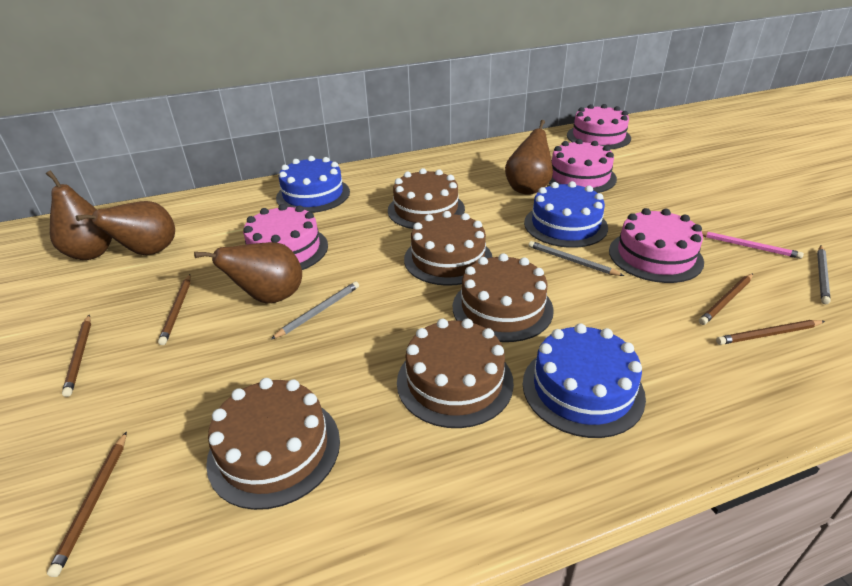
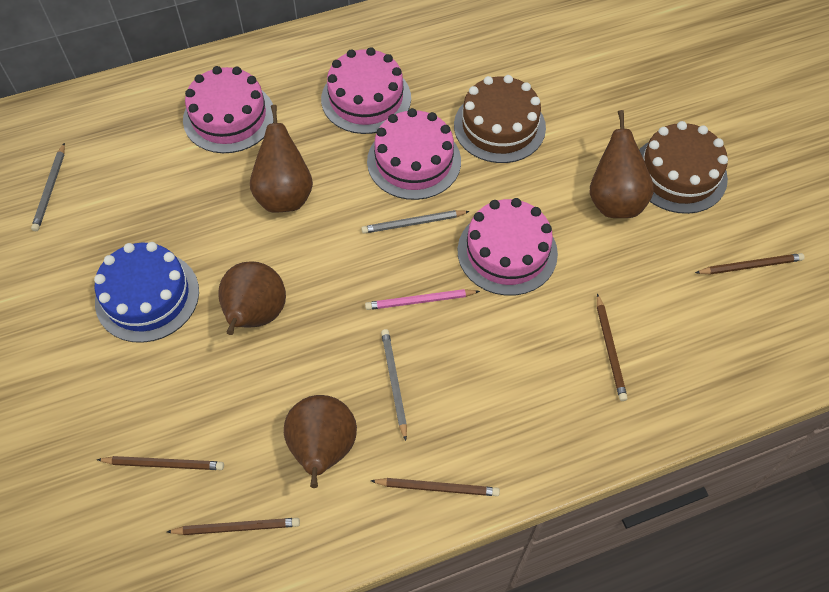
blue cake: 3 -> 1
brown cake: 5 -> 2

